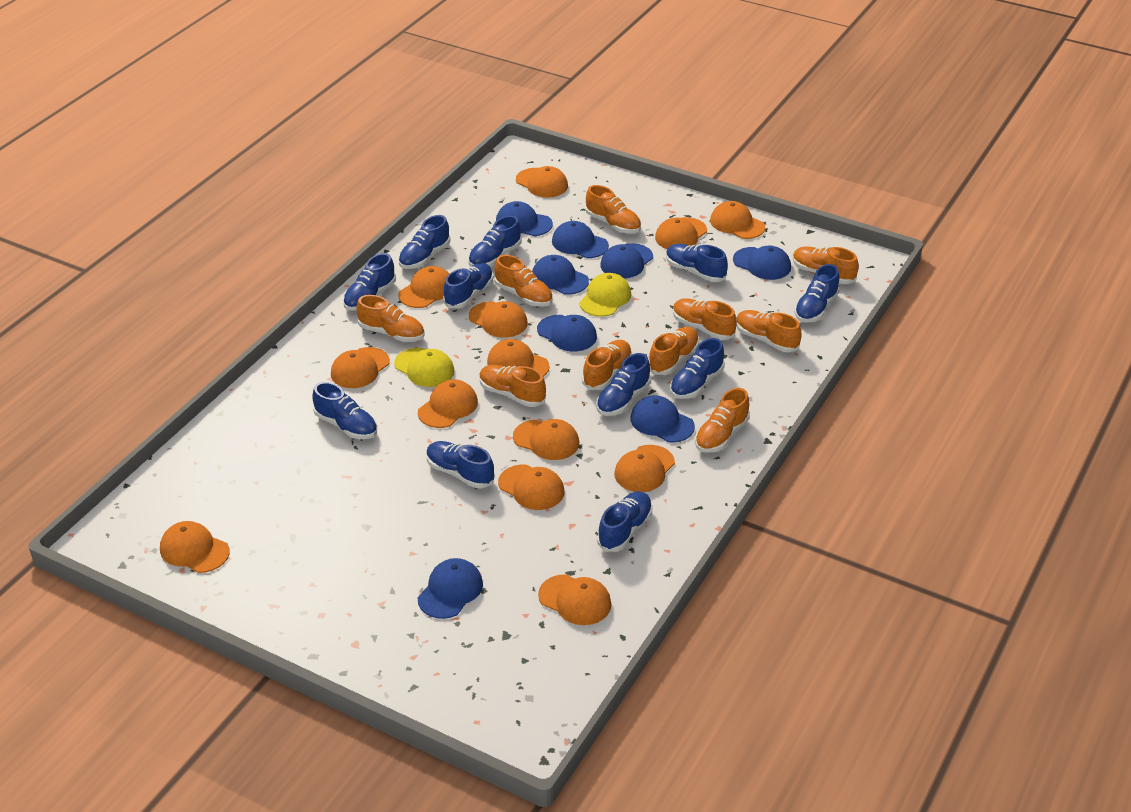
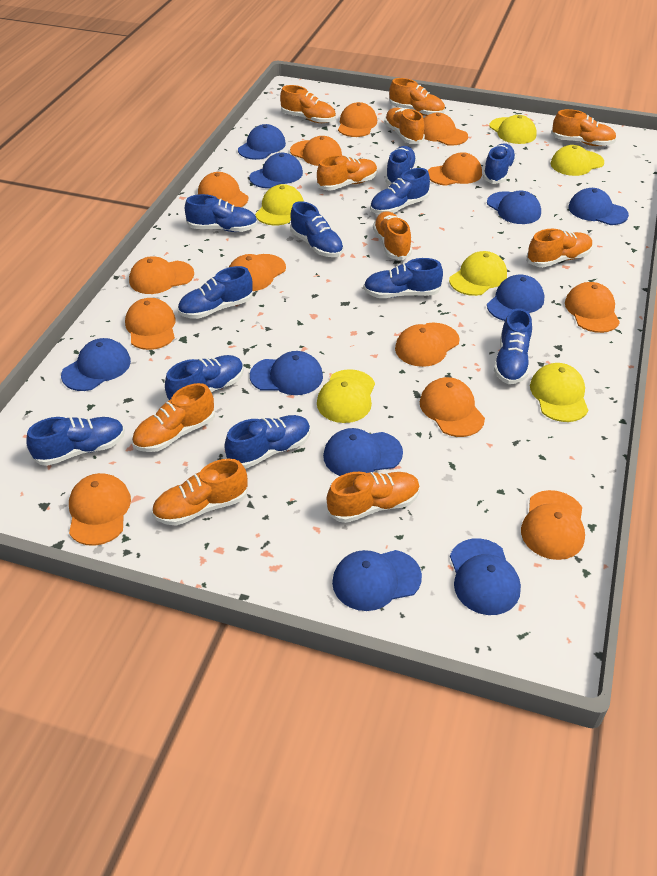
blue cap: 8 -> 10
yellow cap: 2 -> 6

